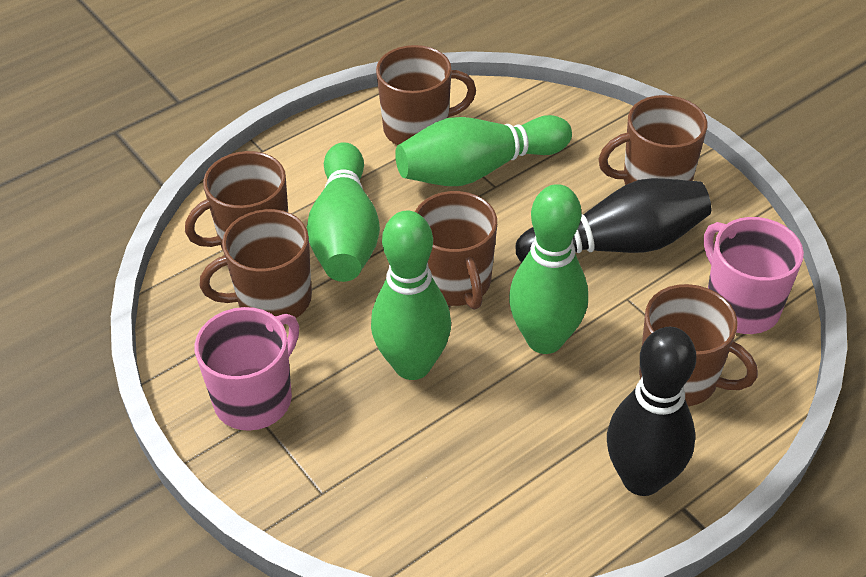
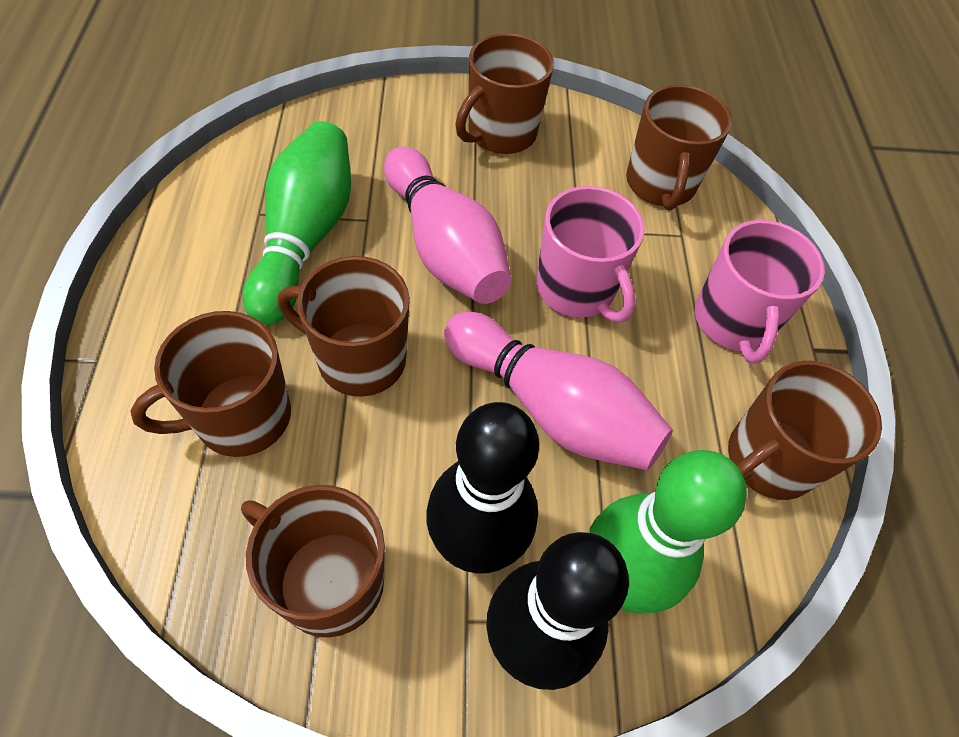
green bowling pin: 4 -> 2
pink bowling pin: 0 -> 2

